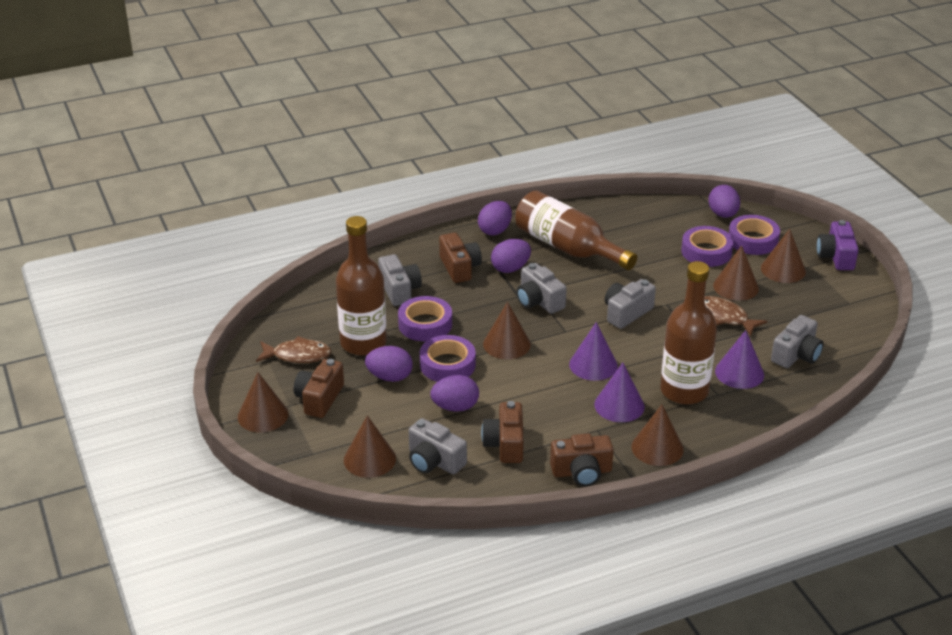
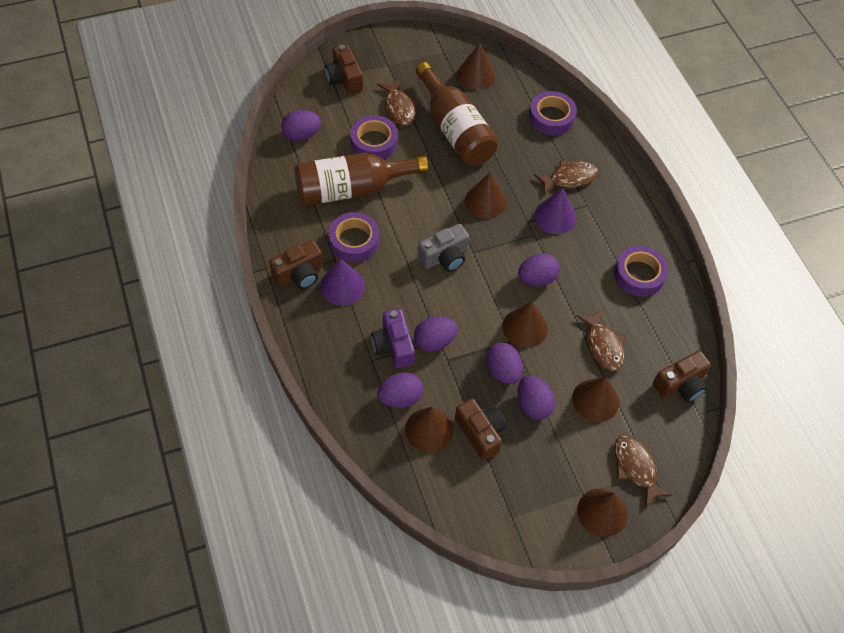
brown bottle: 3 -> 2
brown fish: 2 -> 4
grey camera: 5 -> 1
purple cone: 3 -> 2
purple egg: 5 -> 6

